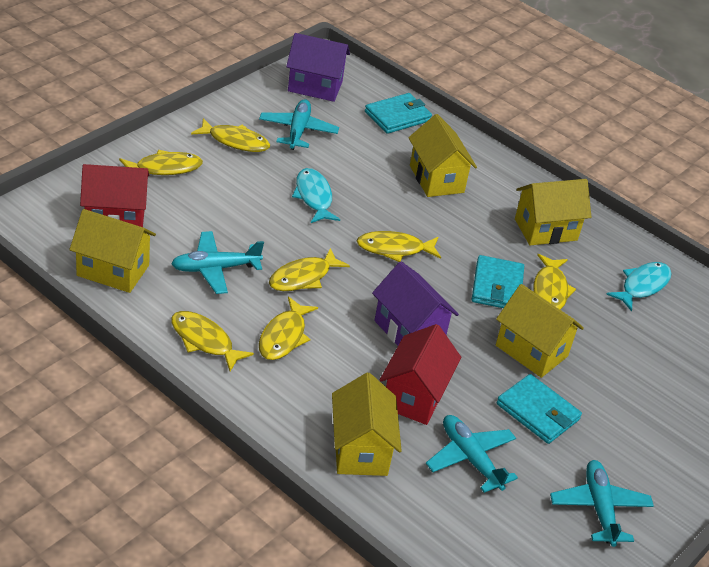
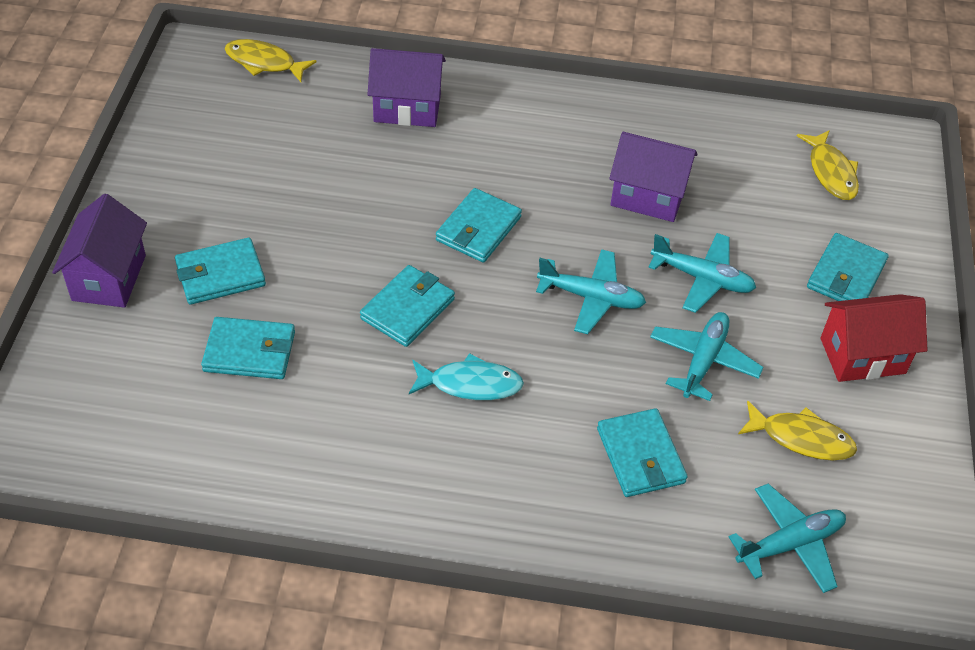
purple house: 2 -> 3
red house: 2 -> 1
turquoise fish: 2 -> 1
turquoise wallet: 3 -> 6
yellow fish: 7 -> 3
yellow house: 5 -> 0

